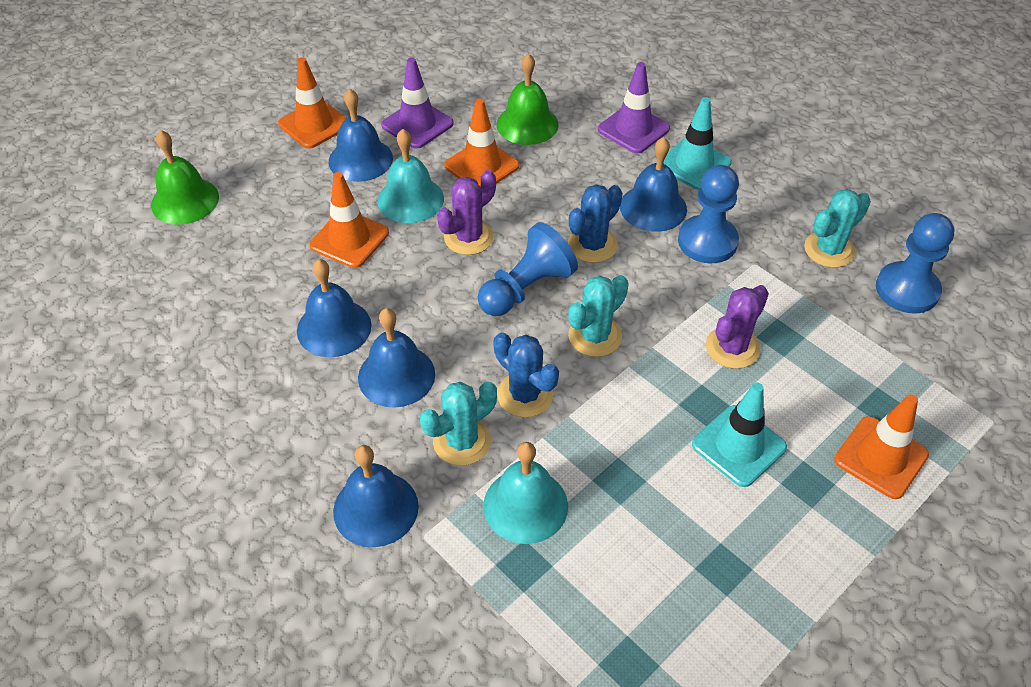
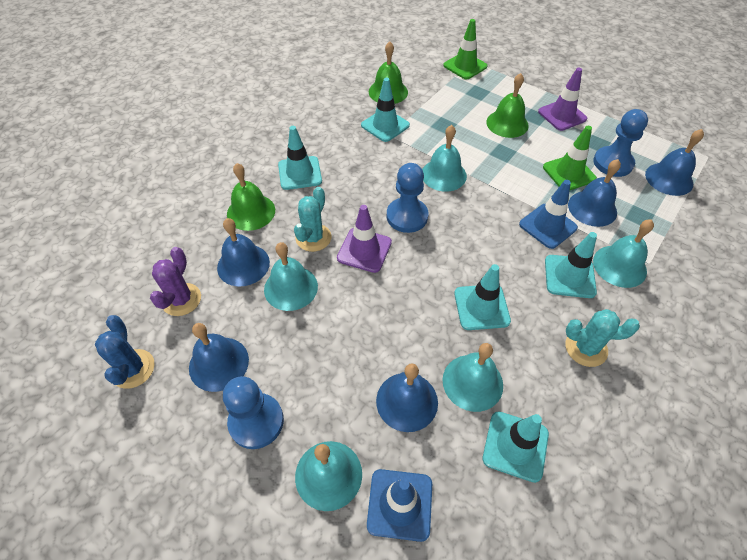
blue cactus: 2 -> 1
blue traffic cone: 0 -> 2
green bell: 2 -> 3
green traffic cone: 0 -> 2
orange traffic cone: 4 -> 0
purple cactus: 2 -> 1
turquoise bell: 2 -> 5
turquoise cactus: 3 -> 2
turquoise traffic cone: 2 -> 5

